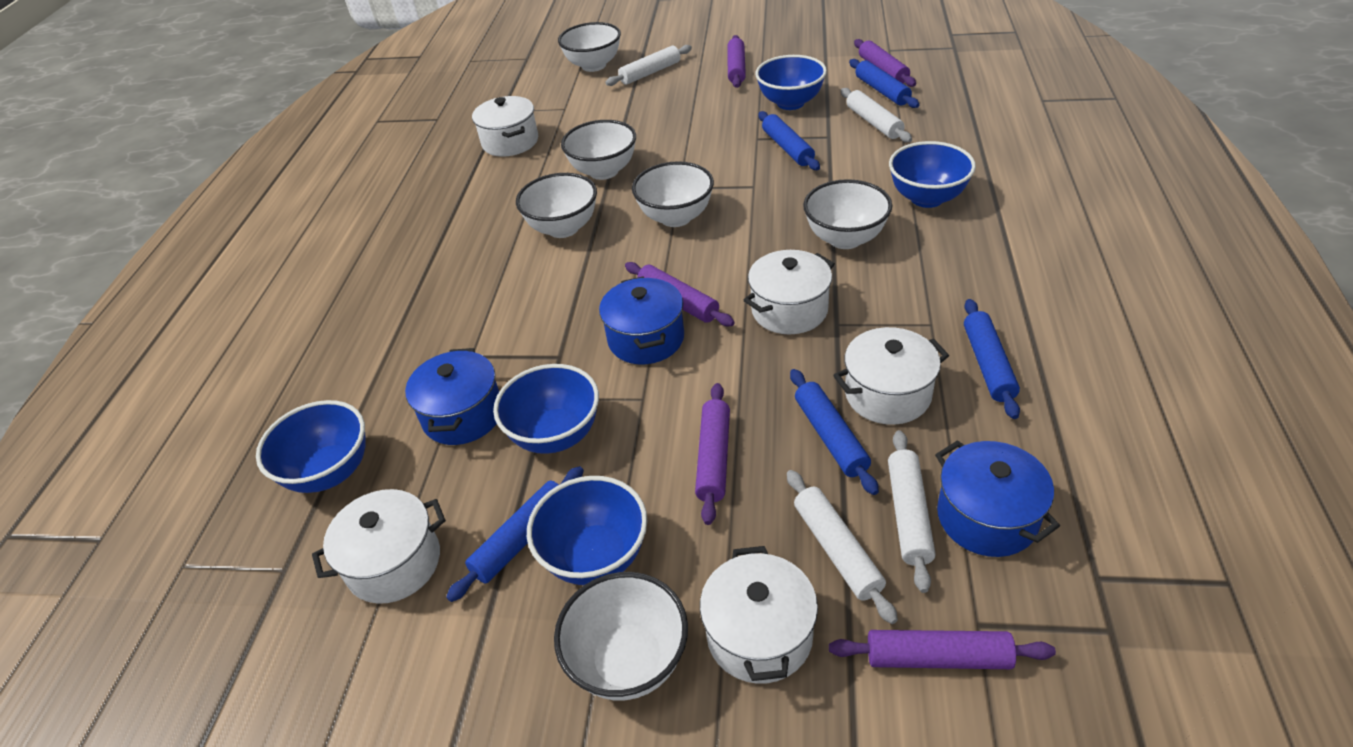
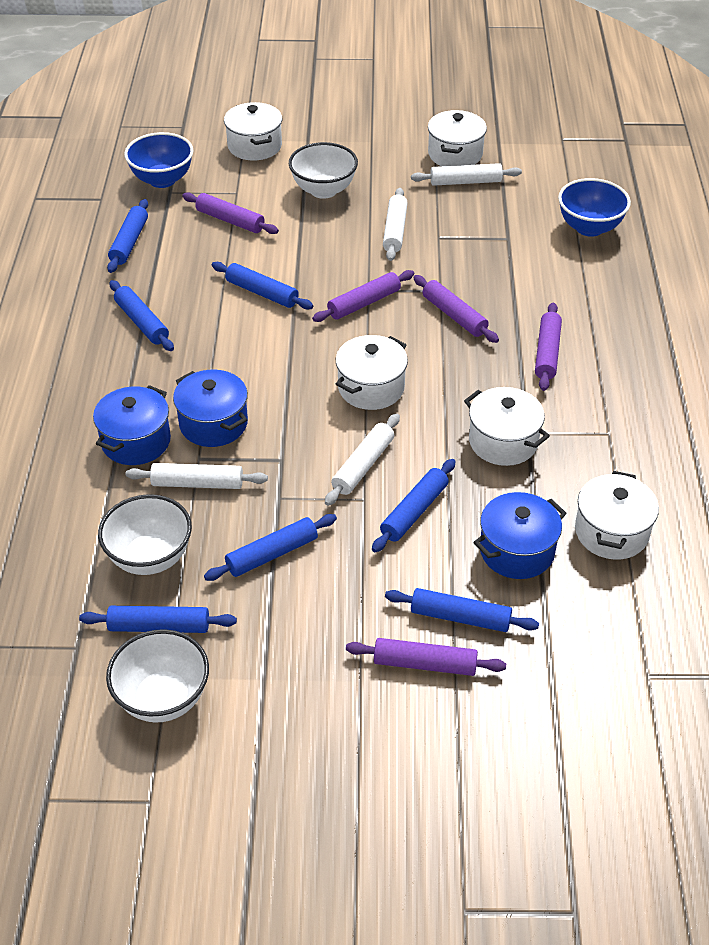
blue bowl: 5 -> 2
blue rolling pin: 5 -> 7
white bowl: 6 -> 3

